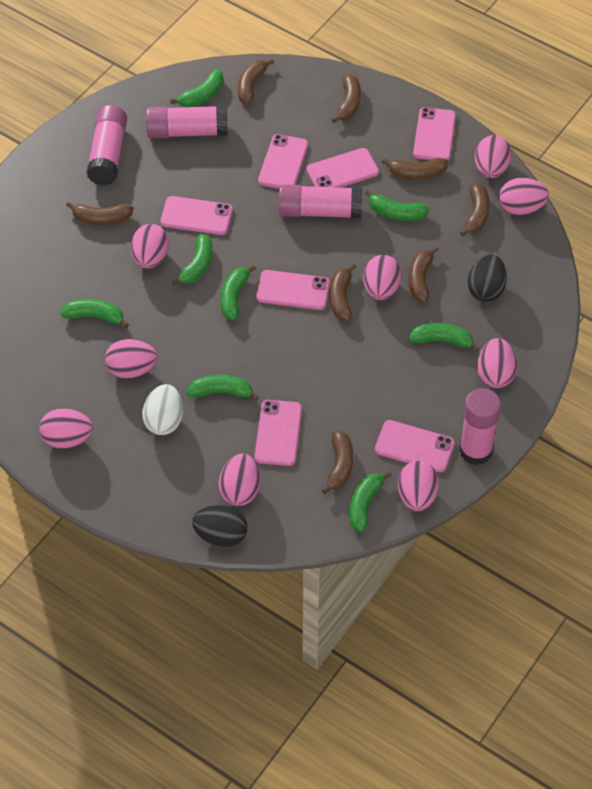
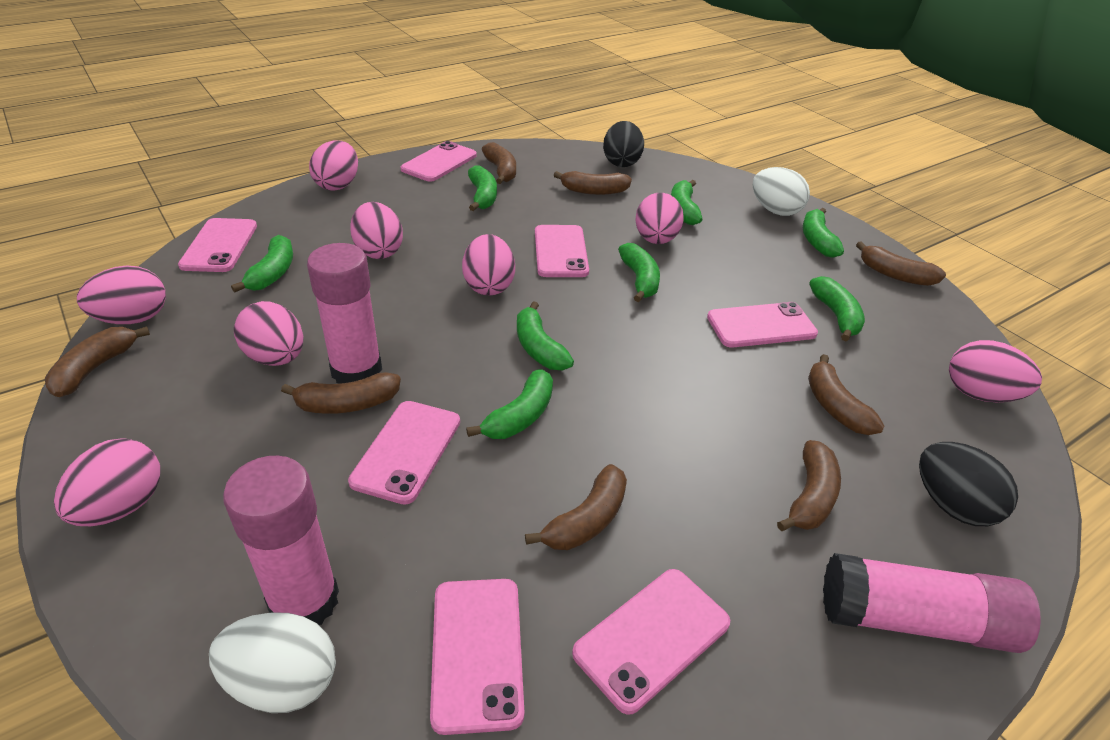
pink egg: 9 -> 8
pink glue stick: 4 -> 3
white egg: 1 -> 2

